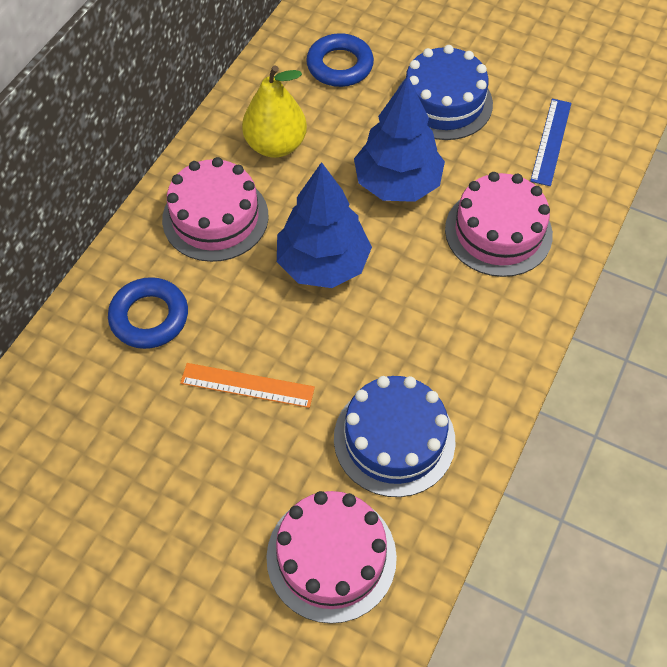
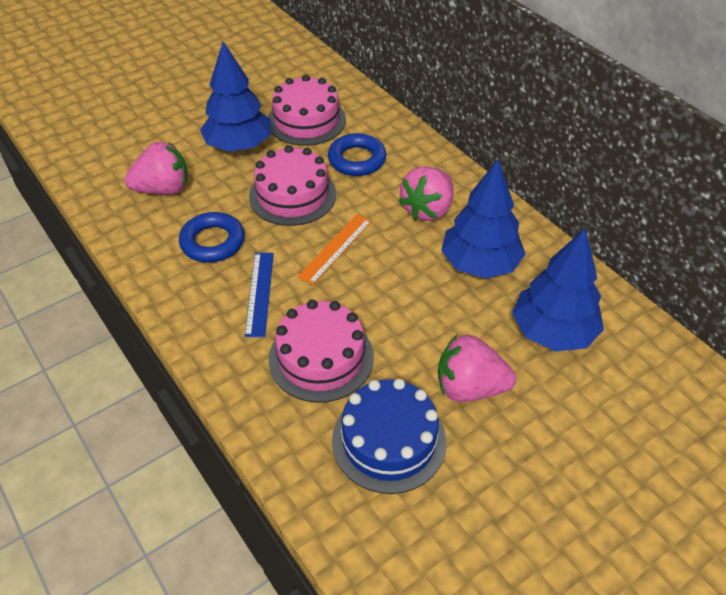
blue cake: 2 -> 1
blue tree: 2 -> 3
pink strawberry: 0 -> 3
yellow pear: 1 -> 0

